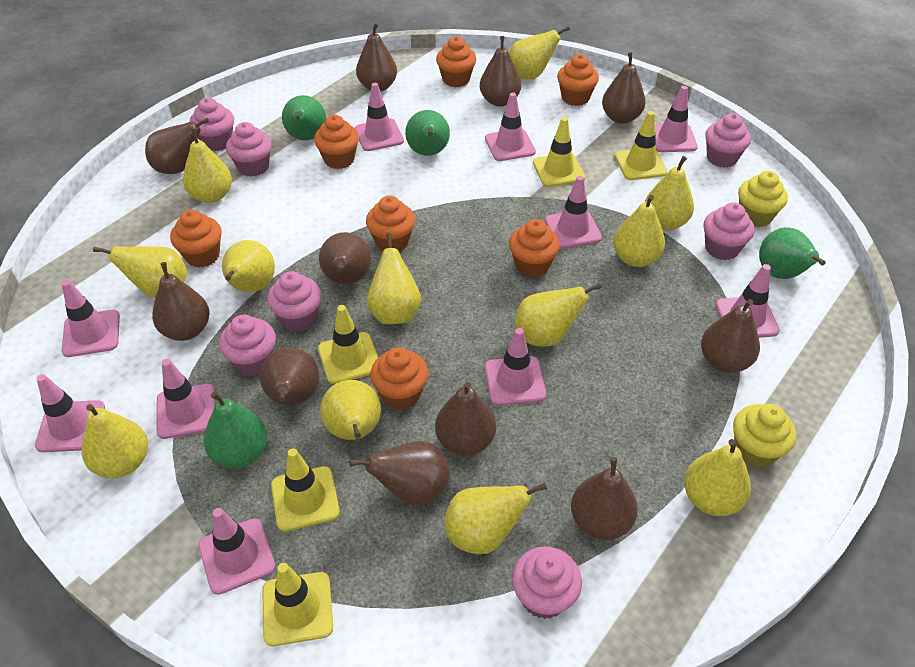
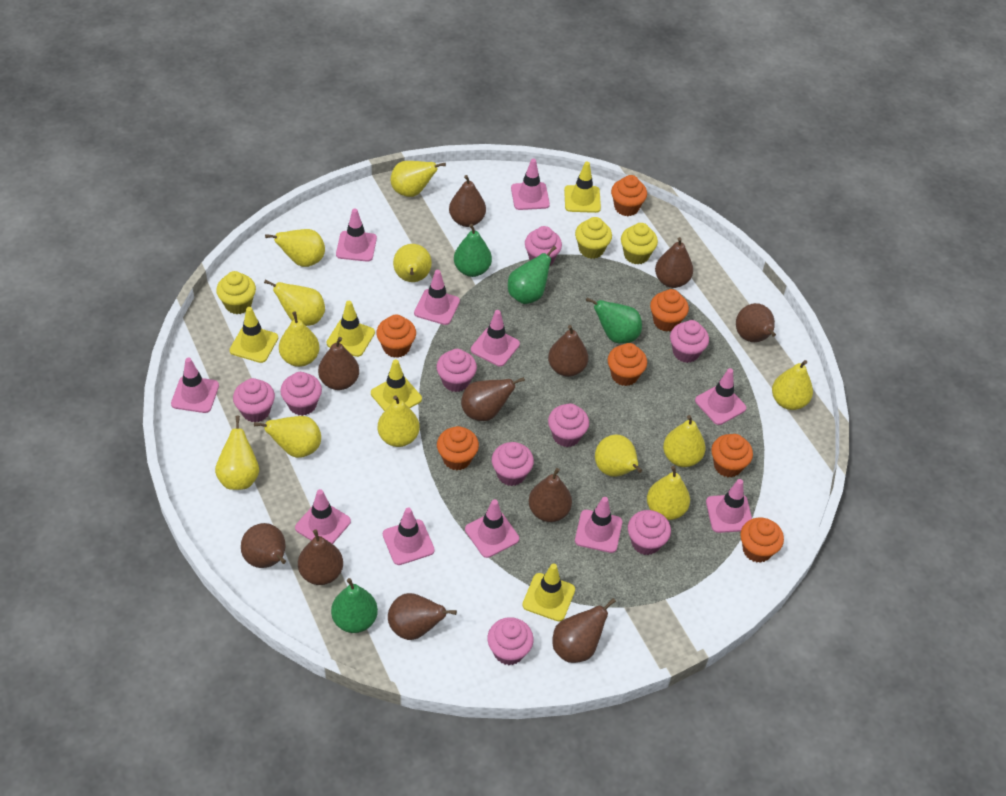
pink cupcake: 7 -> 9
pink traffic cone: 10 -> 11
yellow cupcake: 2 -> 3

